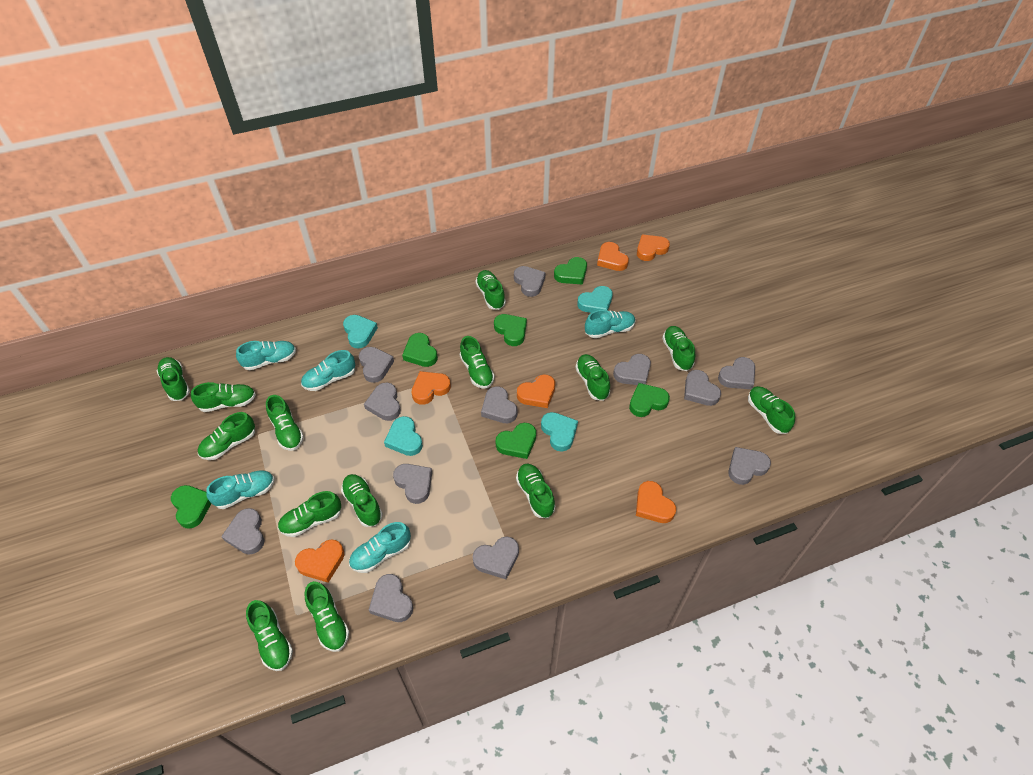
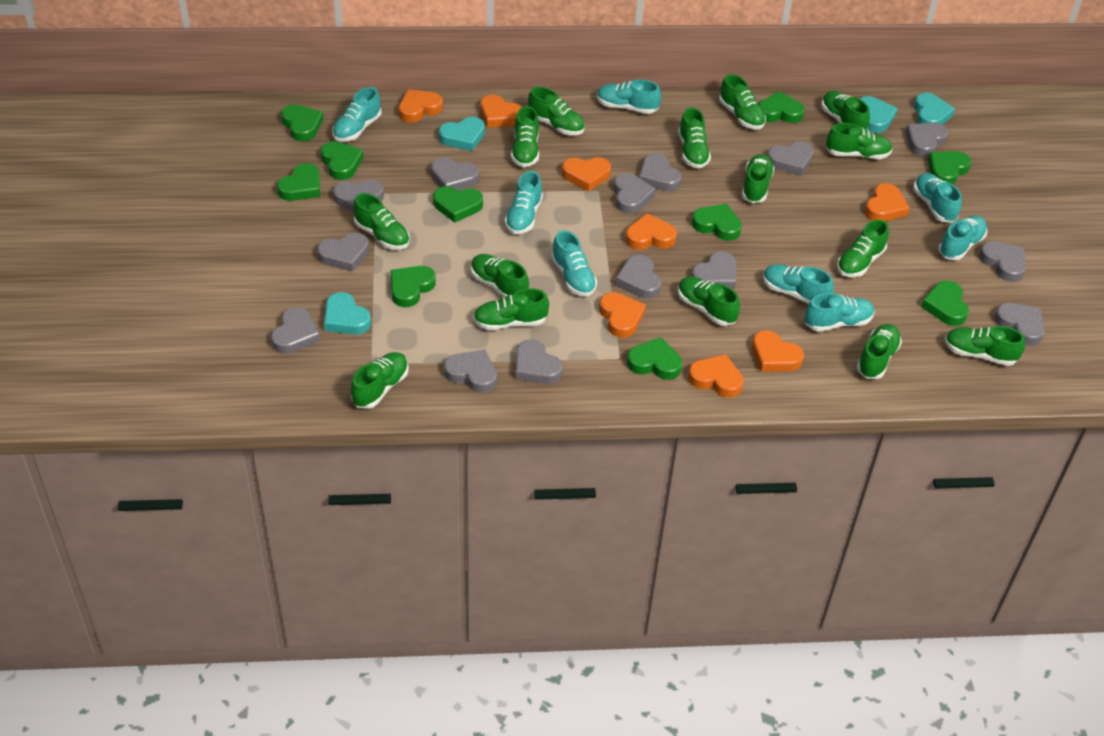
green heart: 6 -> 10
green shoe: 14 -> 15
grey heart: 12 -> 14
orange heart: 6 -> 8
turquoise shoe: 5 -> 8

